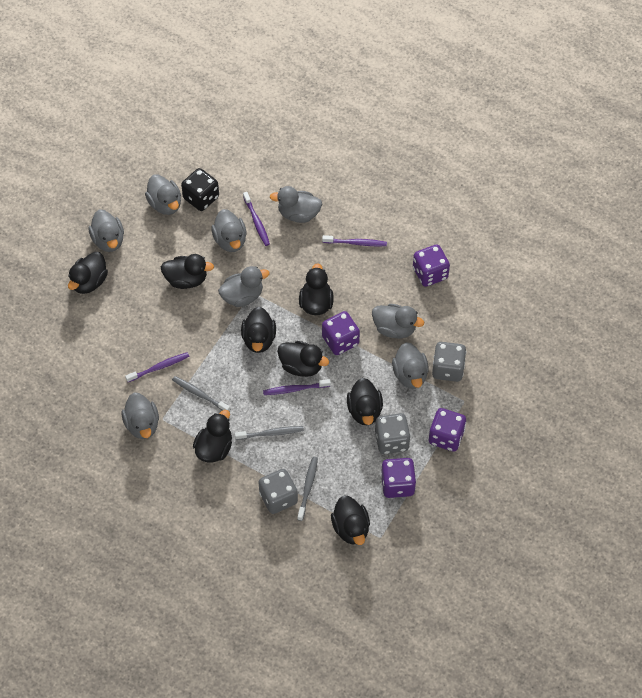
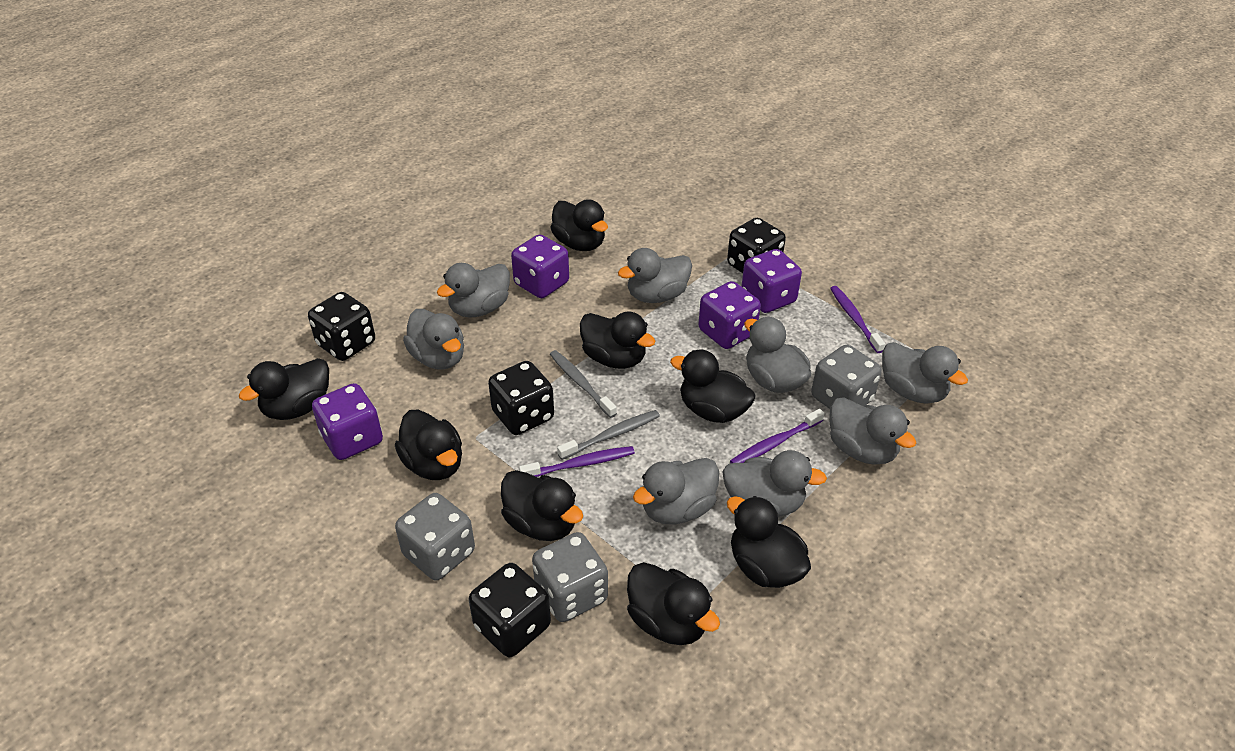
black dice: 1 -> 4
grey toothbrush: 3 -> 2
purple toothbrush: 4 -> 3

